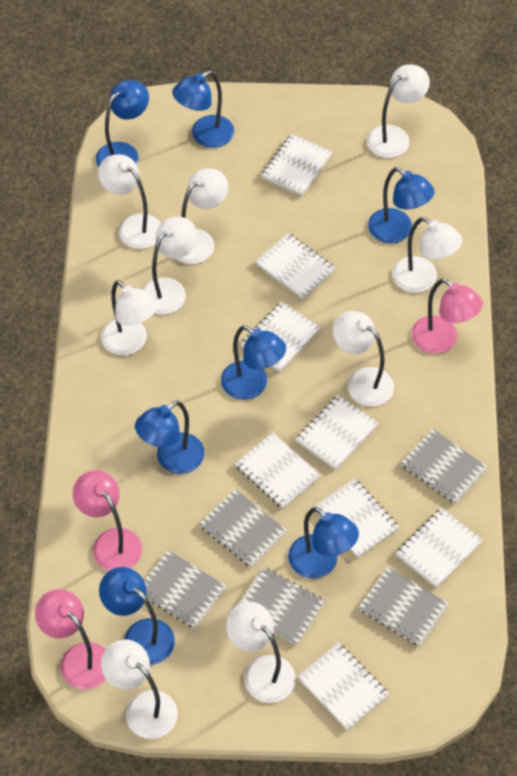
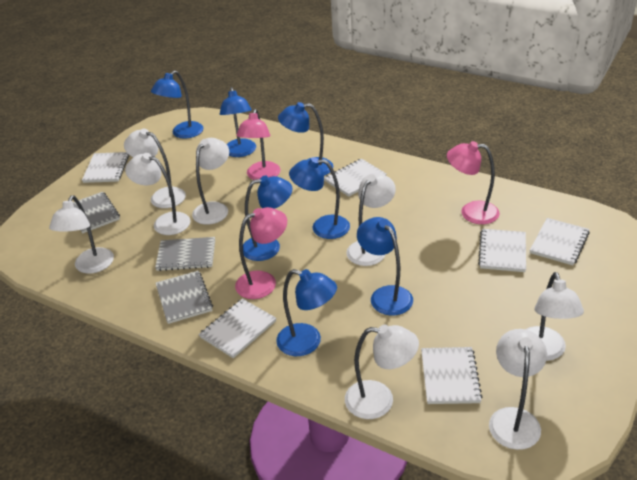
grey notebook: 5 -> 3
white lamp: 9 -> 8
white notebook: 8 -> 6

